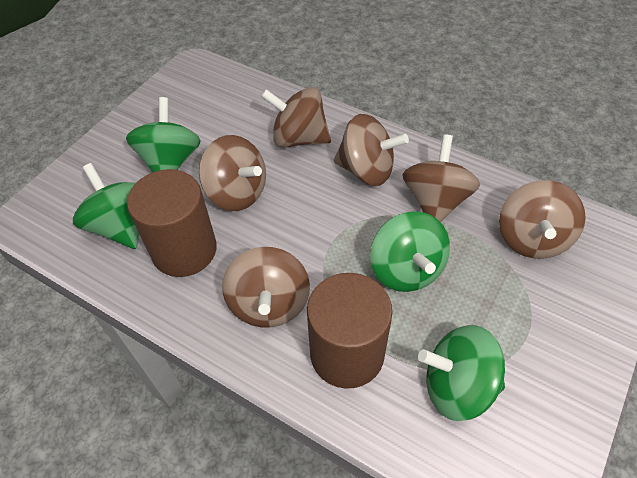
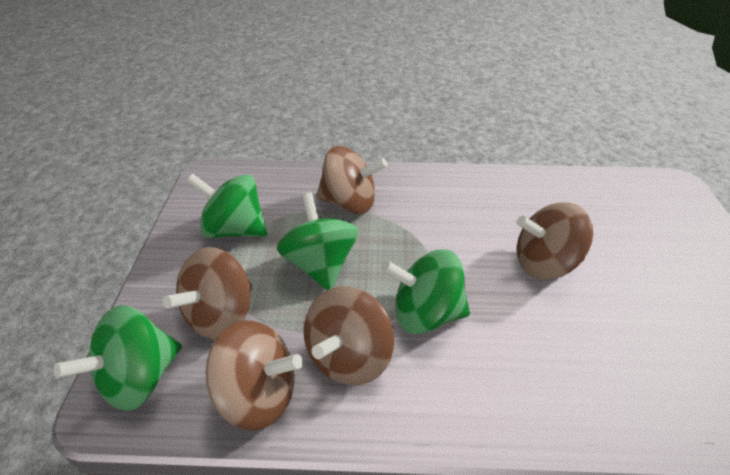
brown cylinder: 2 -> 0
brown spinning top: 6 -> 5

